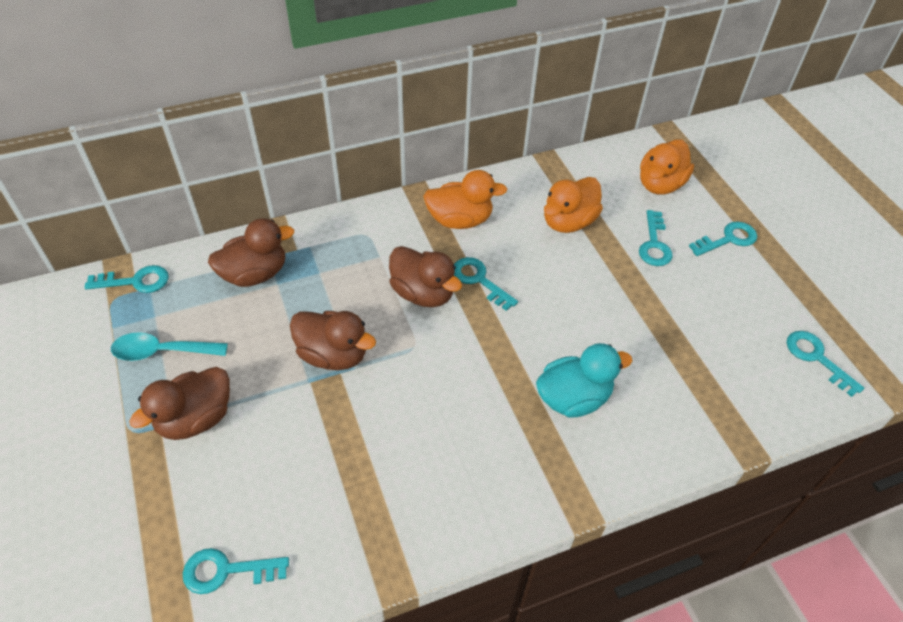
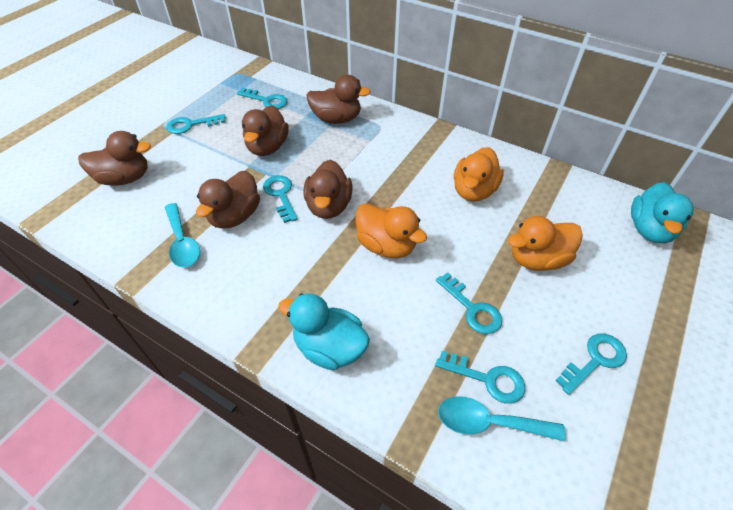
brown duck: 4 -> 5
turquoise duck: 1 -> 2
turquoise spoon: 1 -> 2

